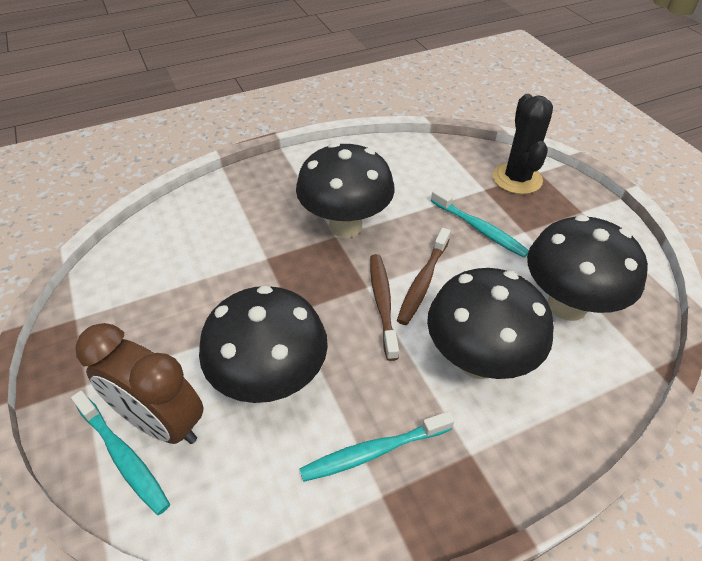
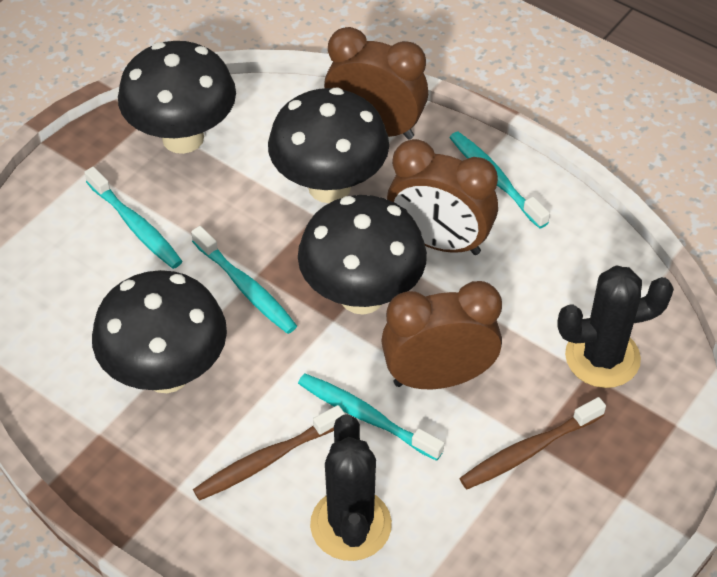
black cactus: 1 -> 2
brown clock: 1 -> 3
turquoise toothbrush: 3 -> 4

